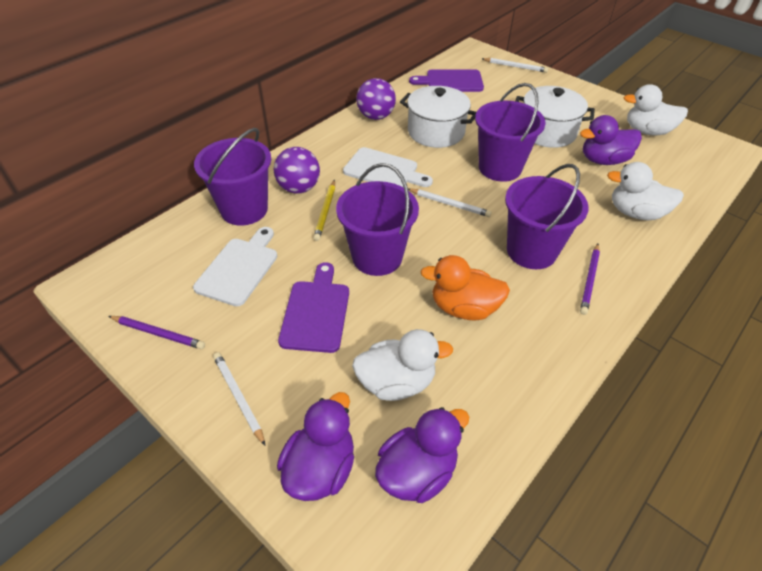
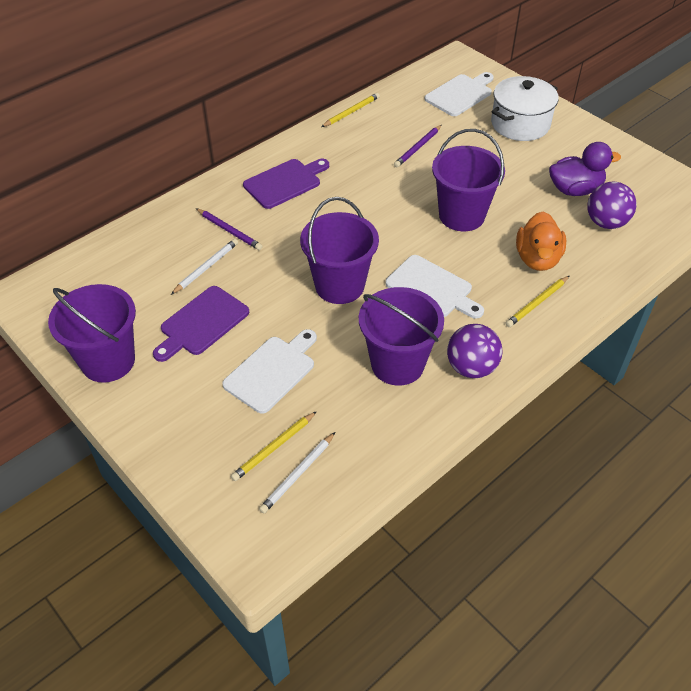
purple duck: 3 -> 1
white cutting board: 2 -> 3
white duck: 3 -> 0
white pencil: 3 -> 2
white pot: 2 -> 1
yellow pencil: 1 -> 3

